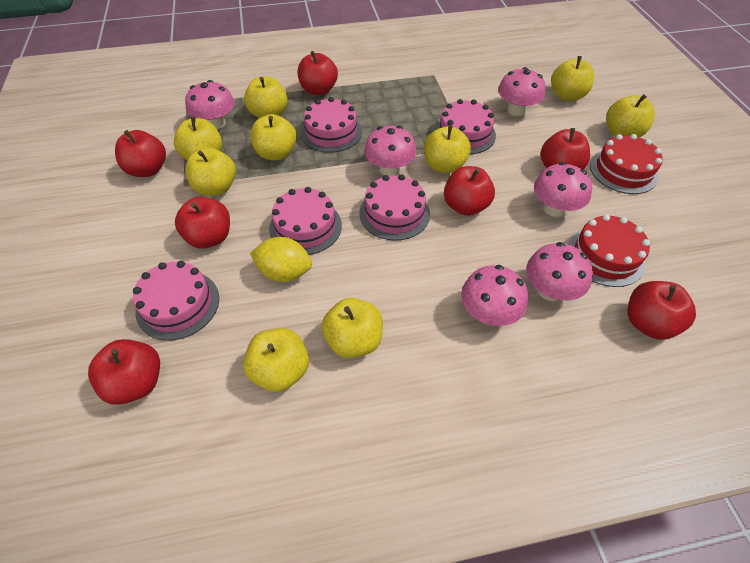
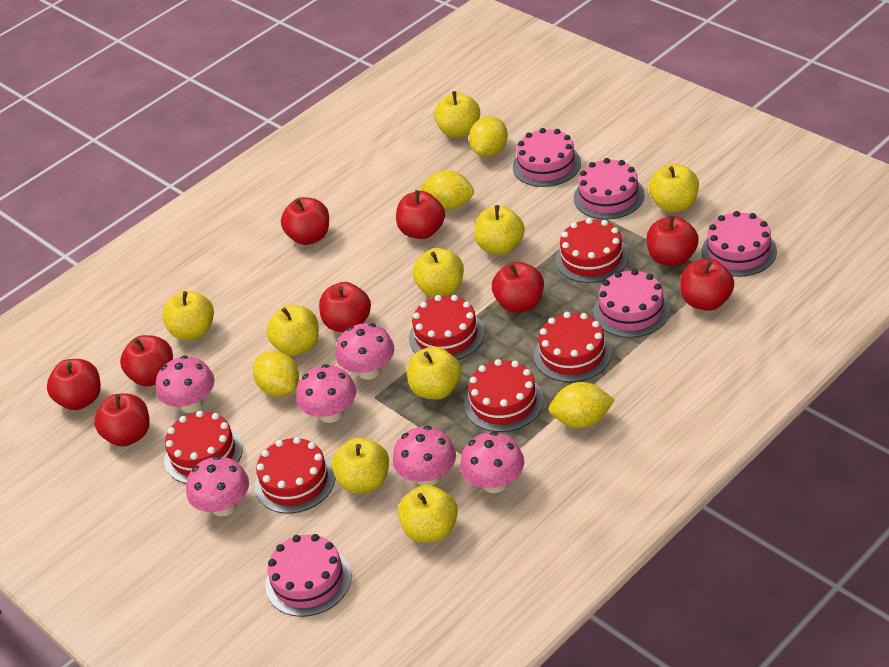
red apple: 7 -> 9
red cake: 2 -> 6
yellow lemon: 1 -> 4

